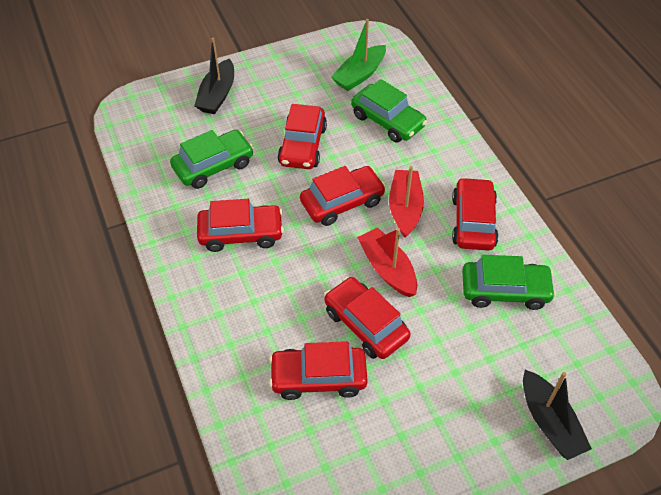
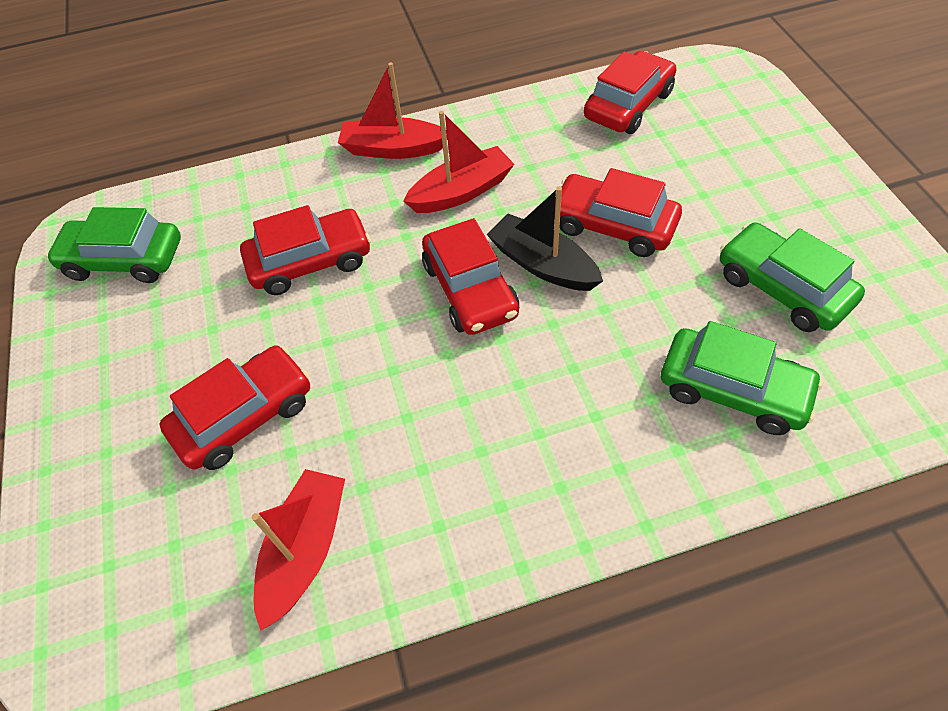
black boat: 2 -> 1
green boat: 1 -> 0
red boat: 2 -> 3
red car: 6 -> 5

